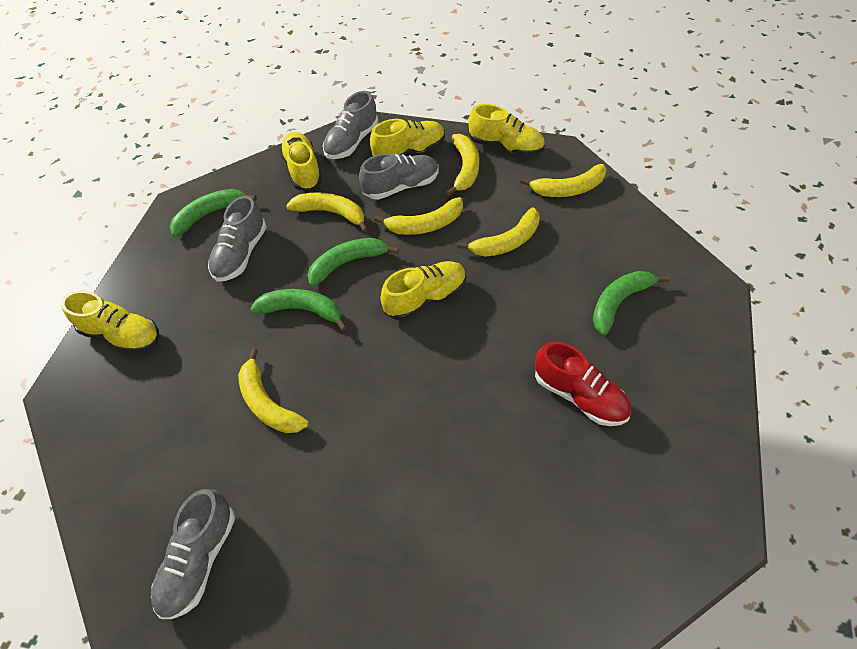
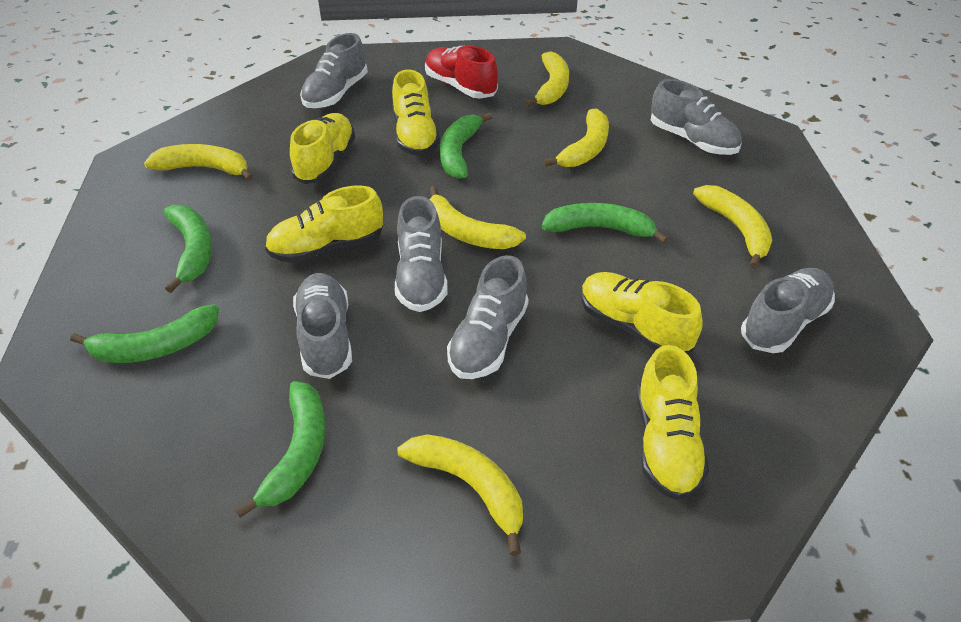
green banana: 4 -> 5
grey shoe: 4 -> 6

